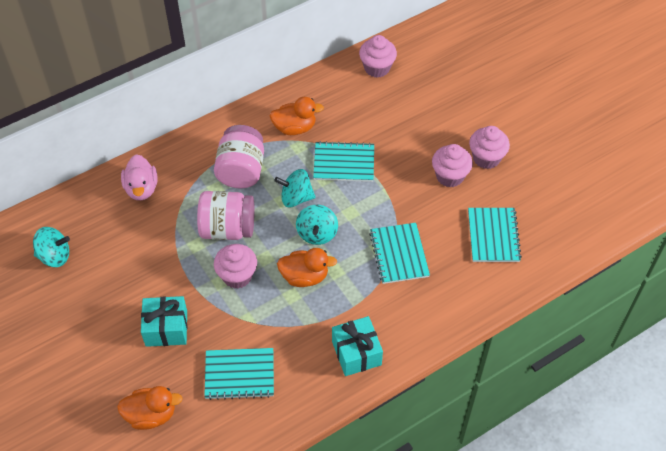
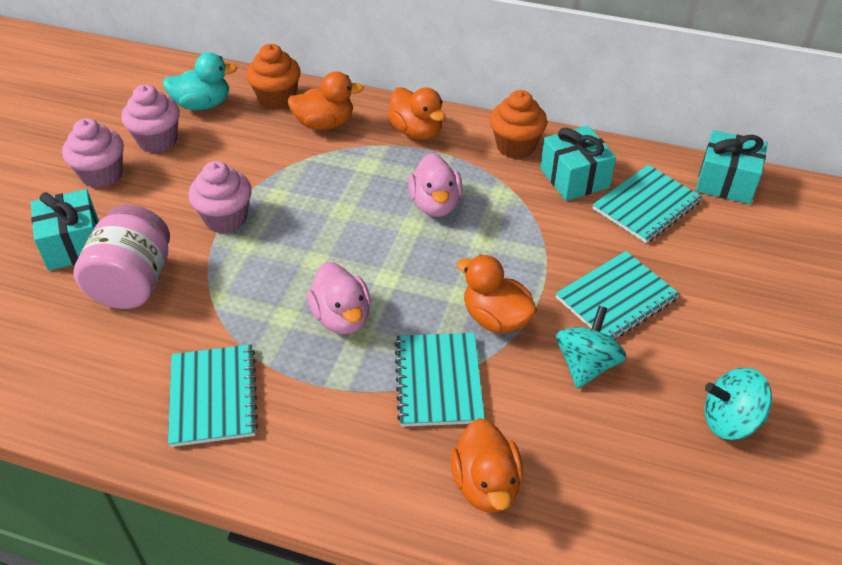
orange cupcake: 0 -> 2
orange duck: 3 -> 4
pink cupcake: 4 -> 3
pink duck: 1 -> 2
pink jar: 2 -> 1
turquoise duck: 0 -> 1
turquoise gift: 2 -> 3
turquoise spinning top: 3 -> 2

